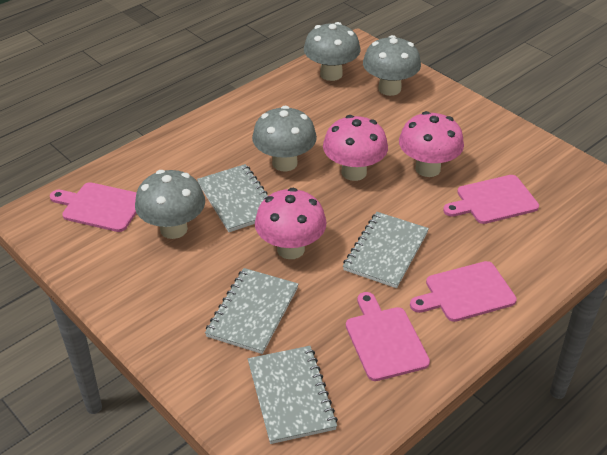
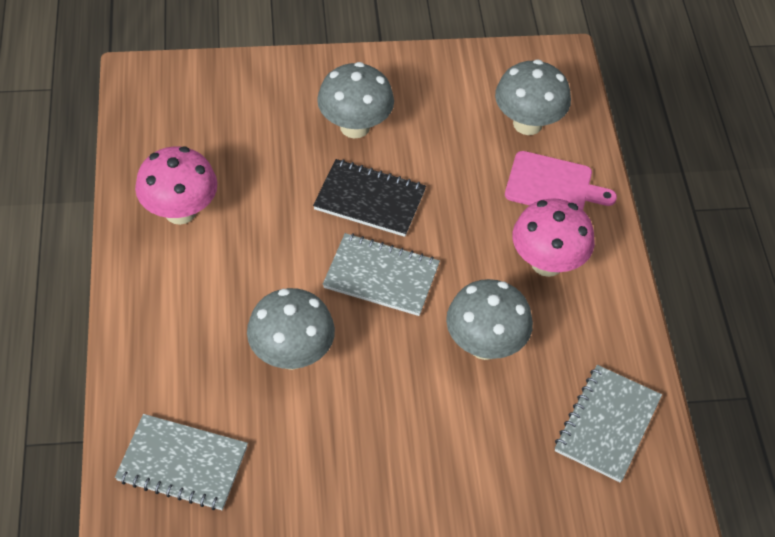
black notebook: 0 -> 1
grey notebook: 4 -> 3
pink cutting board: 4 -> 1
pink mushroom: 3 -> 2

